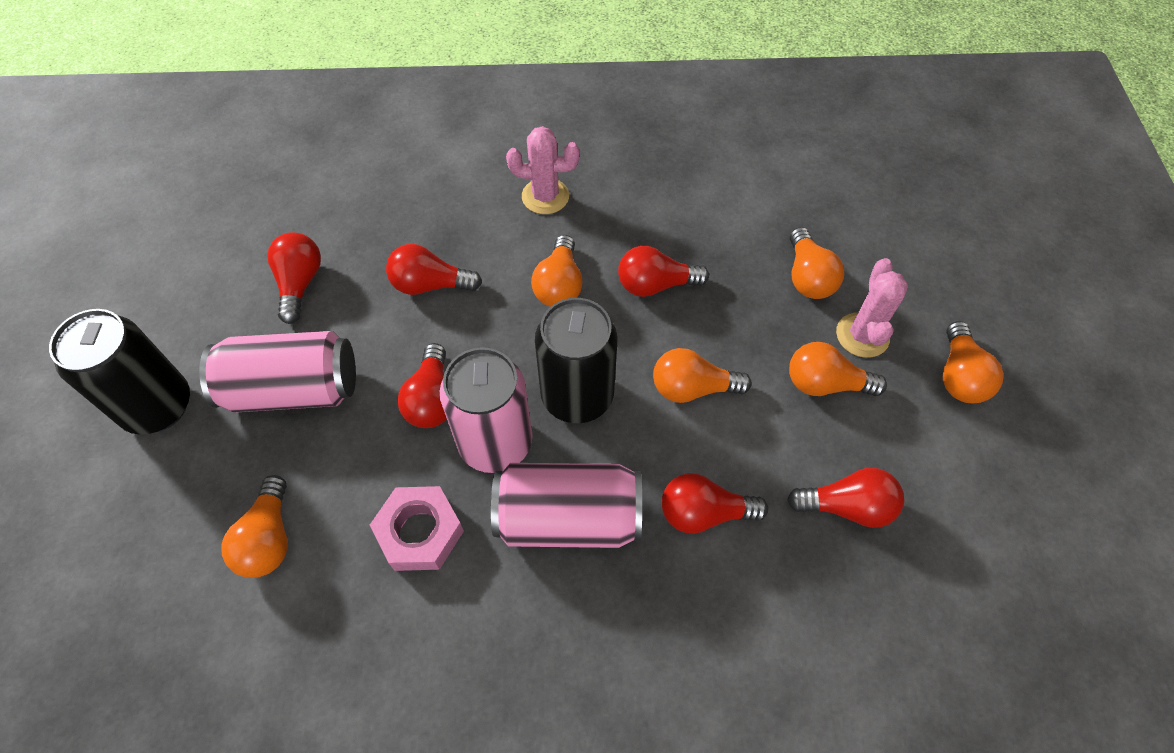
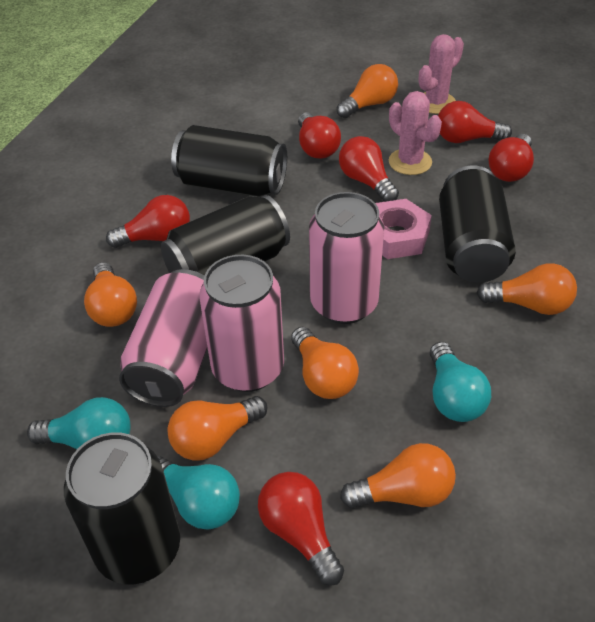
black can: 2 -> 4
turquoise light bulb: 0 -> 3

